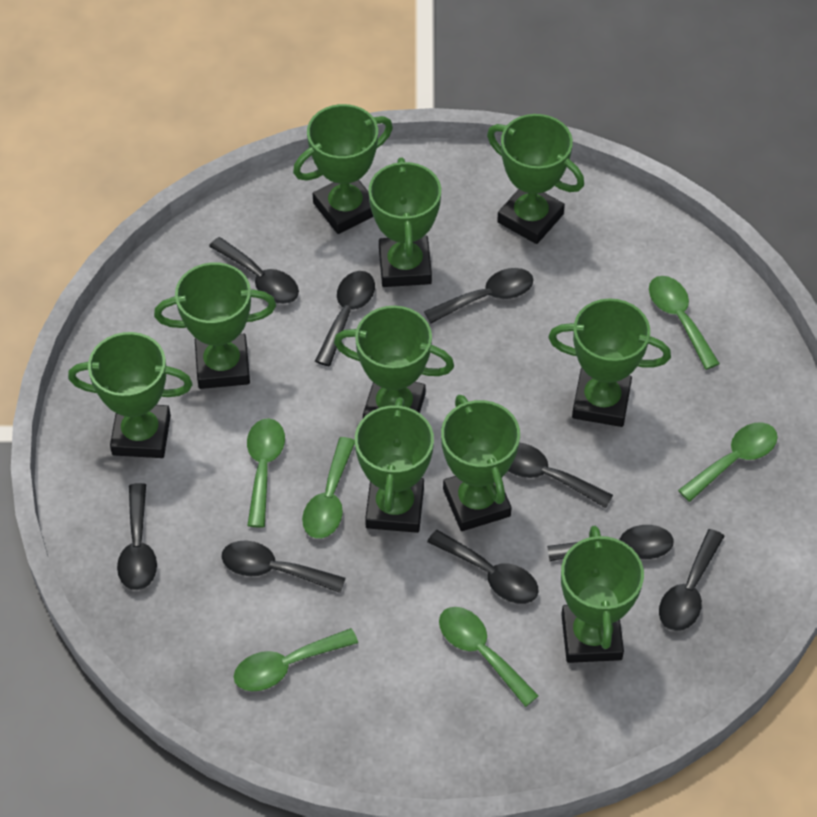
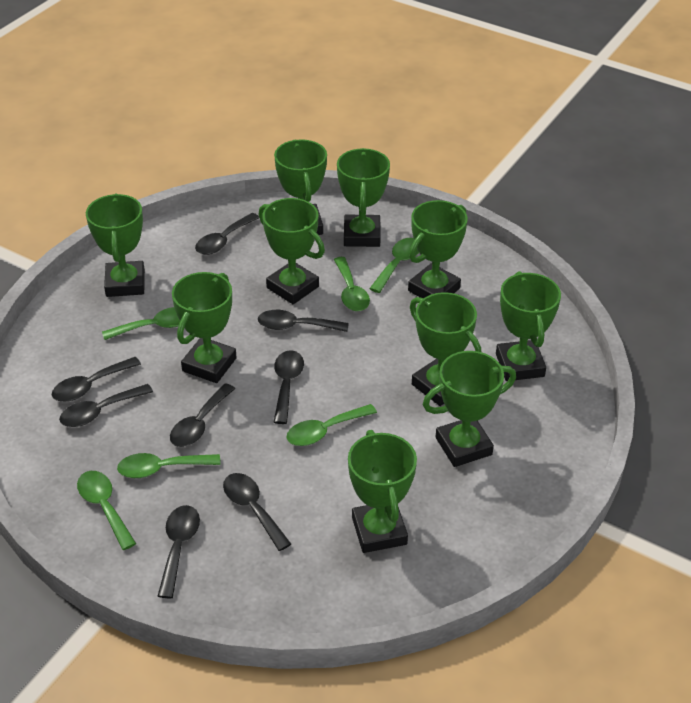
black spoon: 9 -> 8

